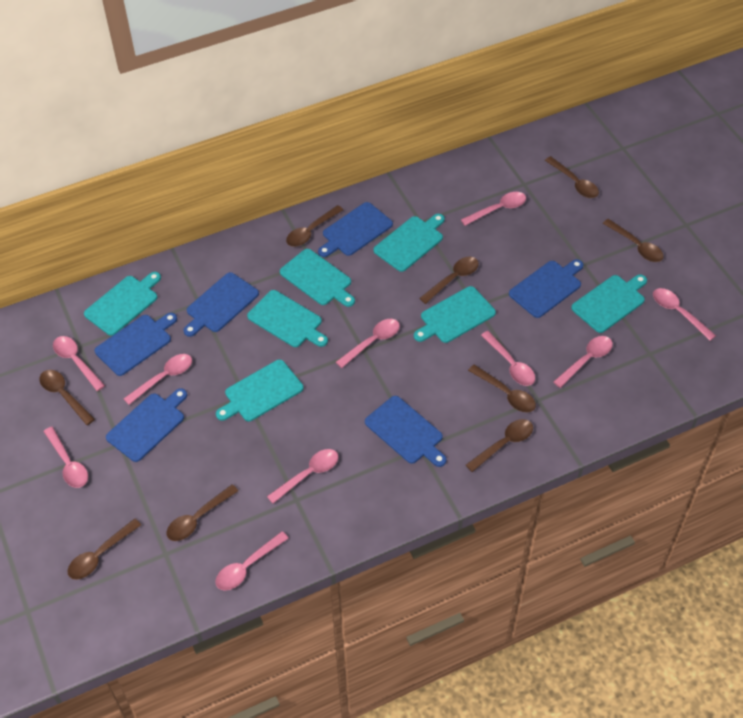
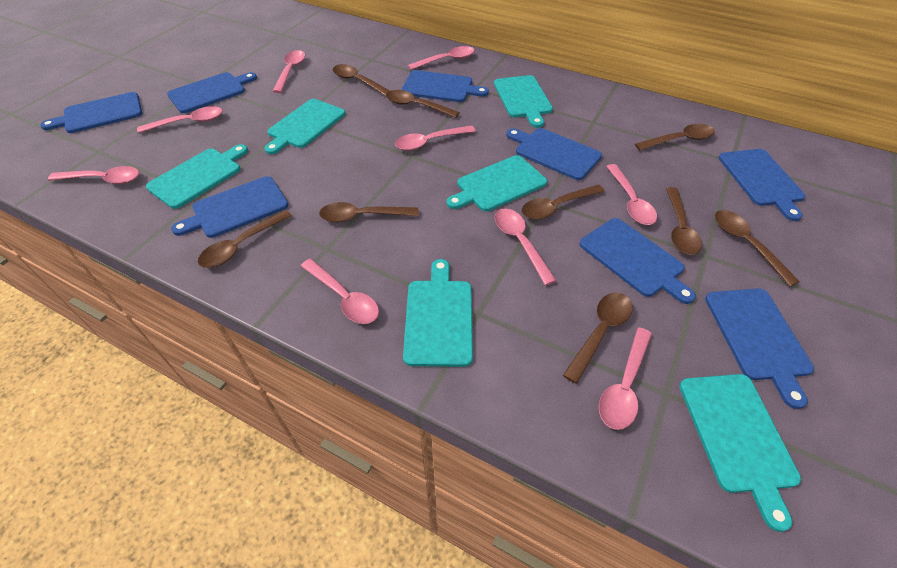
blue cutting board: 6 -> 8
pink spoon: 10 -> 9
turquoise cutting board: 7 -> 6

